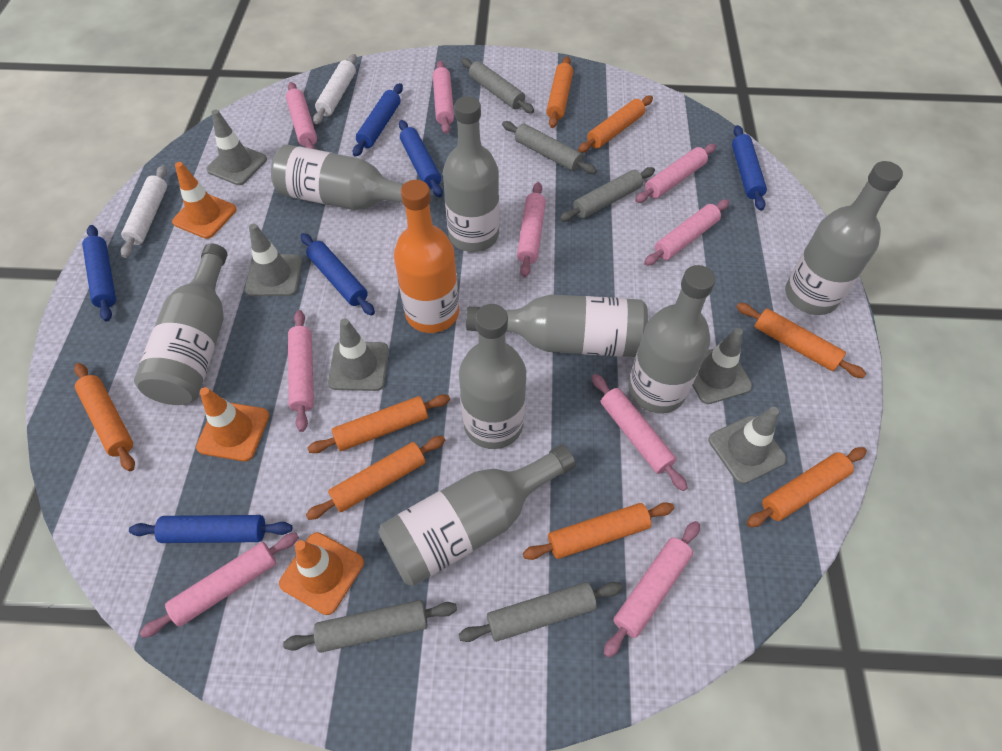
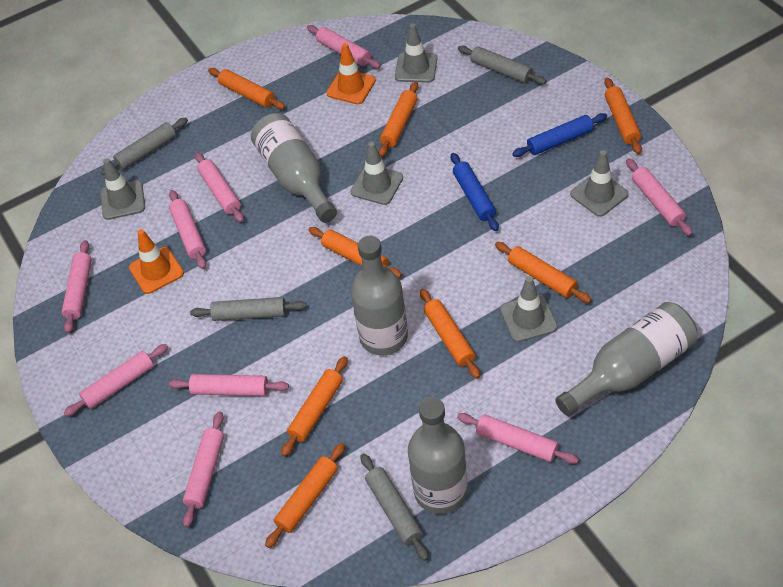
blue rolling pin: 6 -> 2
grey bottle: 8 -> 4
grey rolling pin: 5 -> 4
orange bottle: 1 -> 0
orange traffic cone: 3 -> 2
white rolling pin: 2 -> 0

